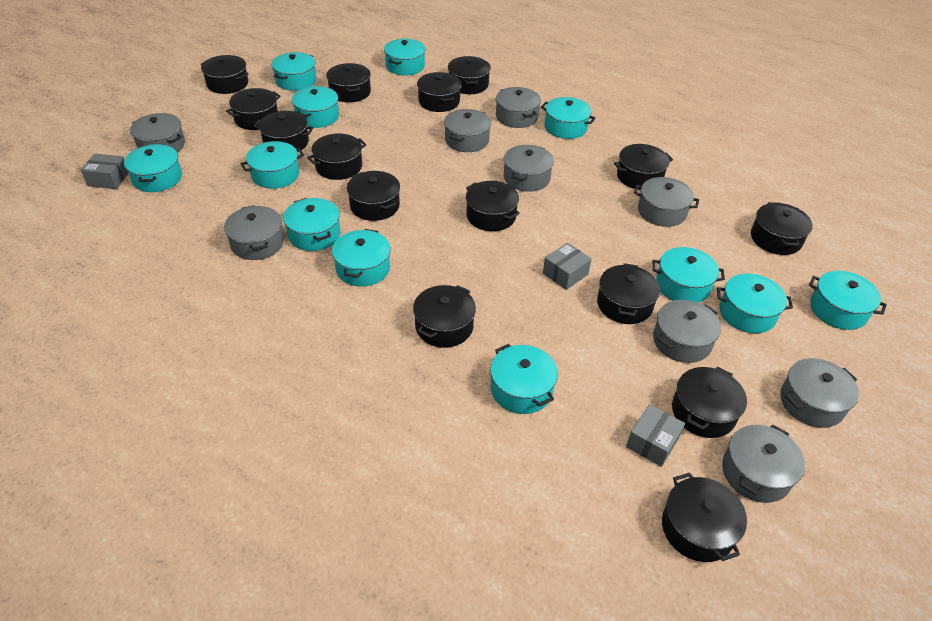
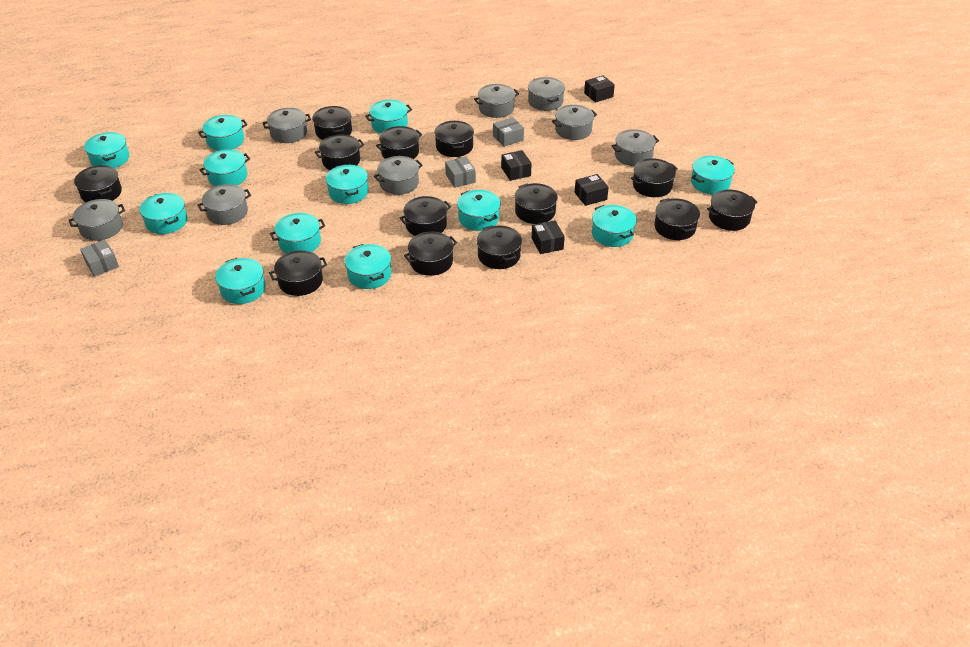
black box: 0 -> 4
black pot: 15 -> 13
grey pot: 9 -> 8

